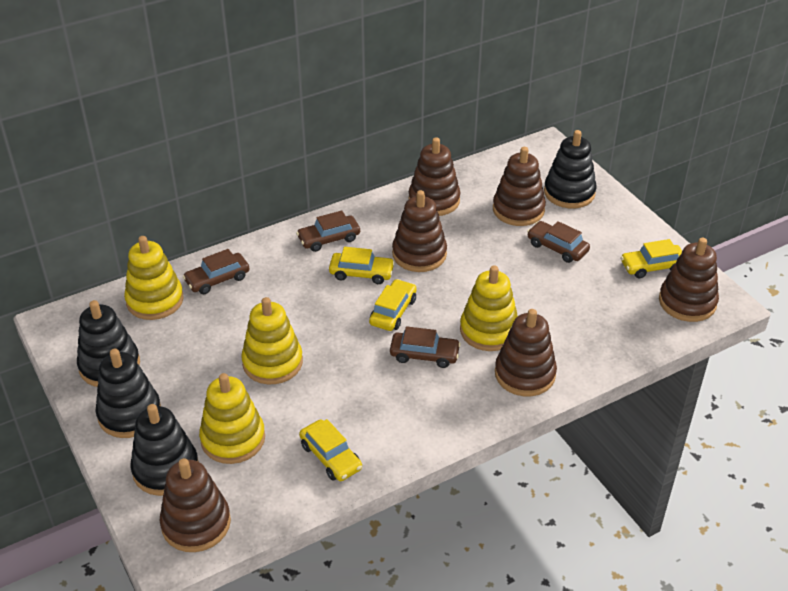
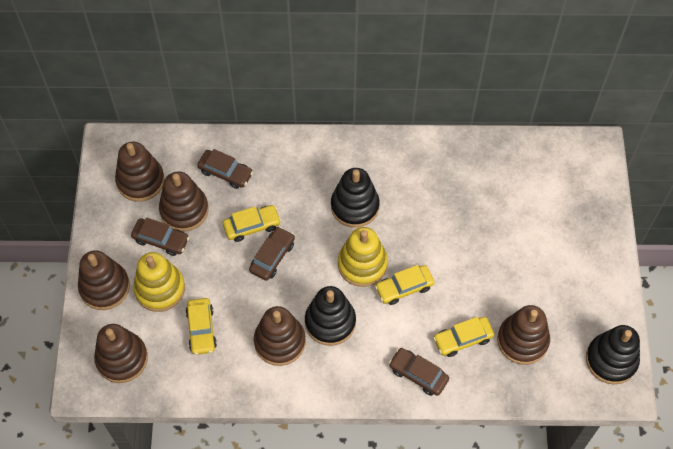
black stacking toy: 4 -> 3
yellow stacking toy: 4 -> 2

